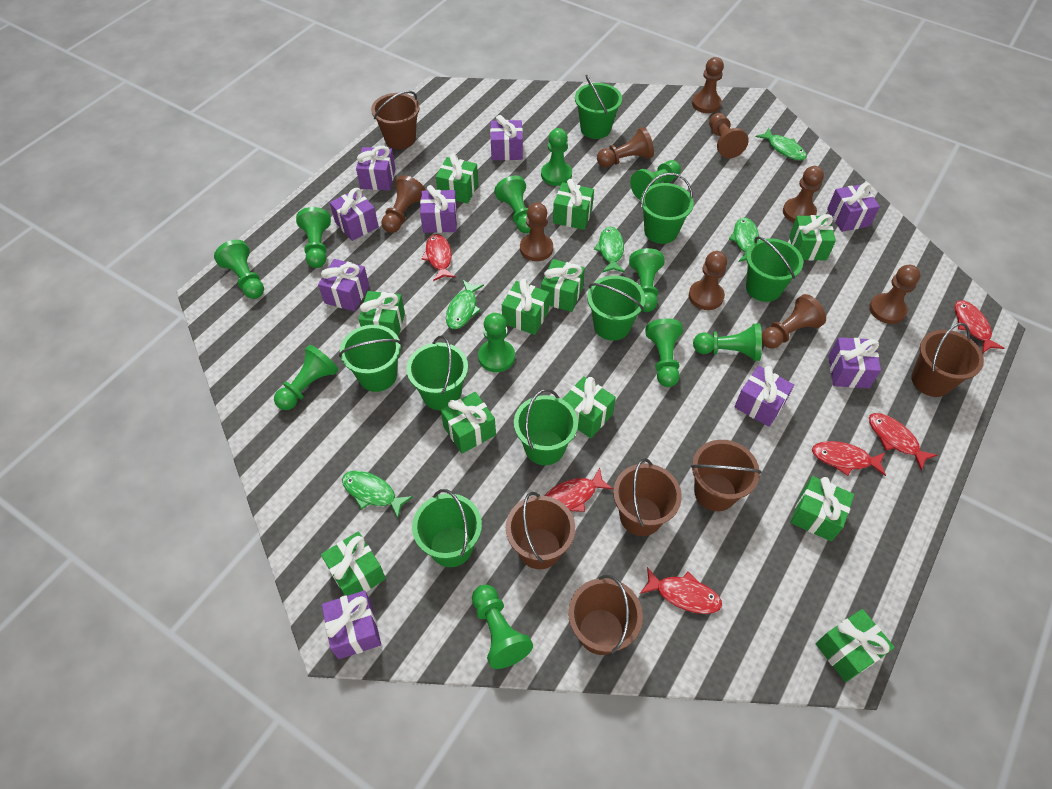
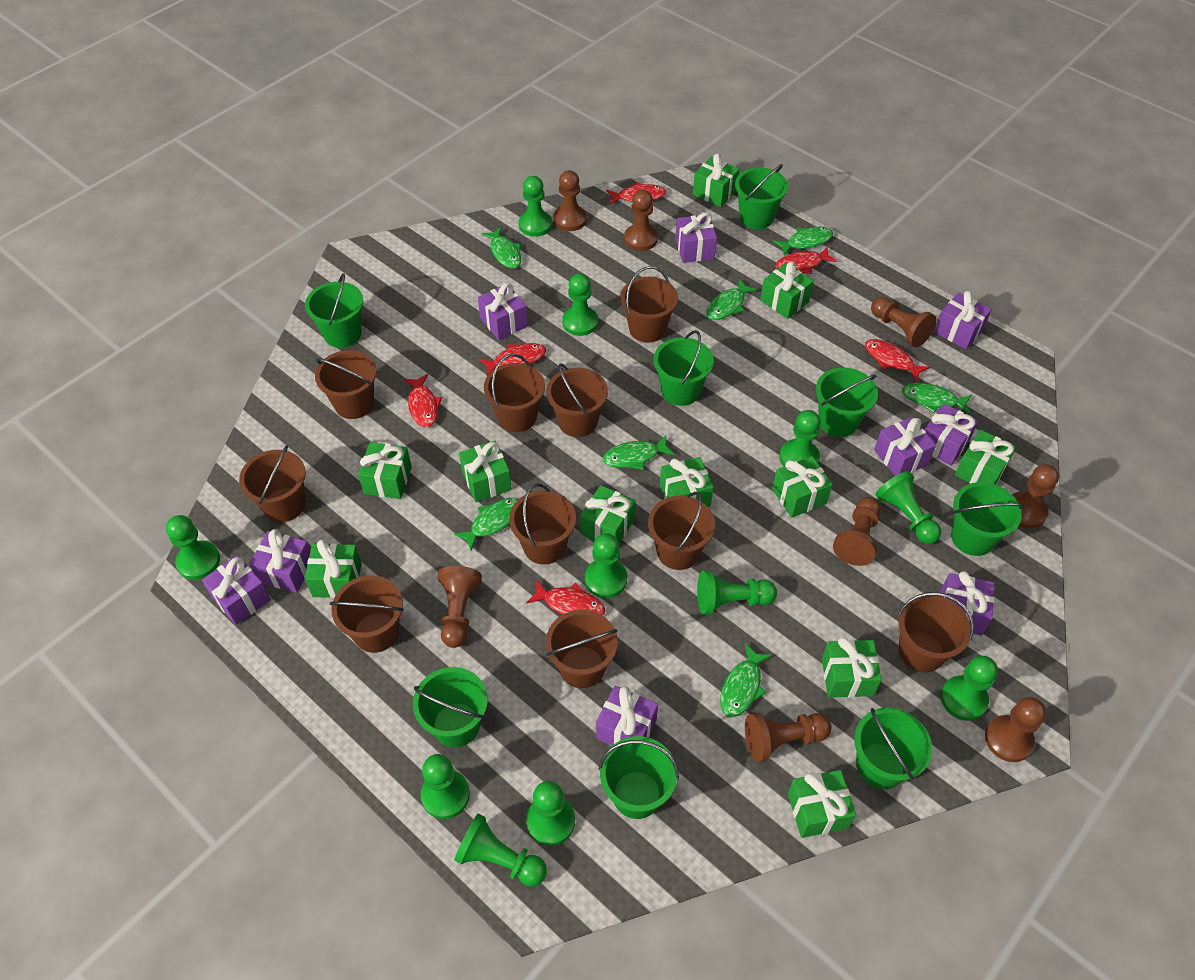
brown bucket: 6 -> 10
brown pawn: 9 -> 8
green fish: 5 -> 7

